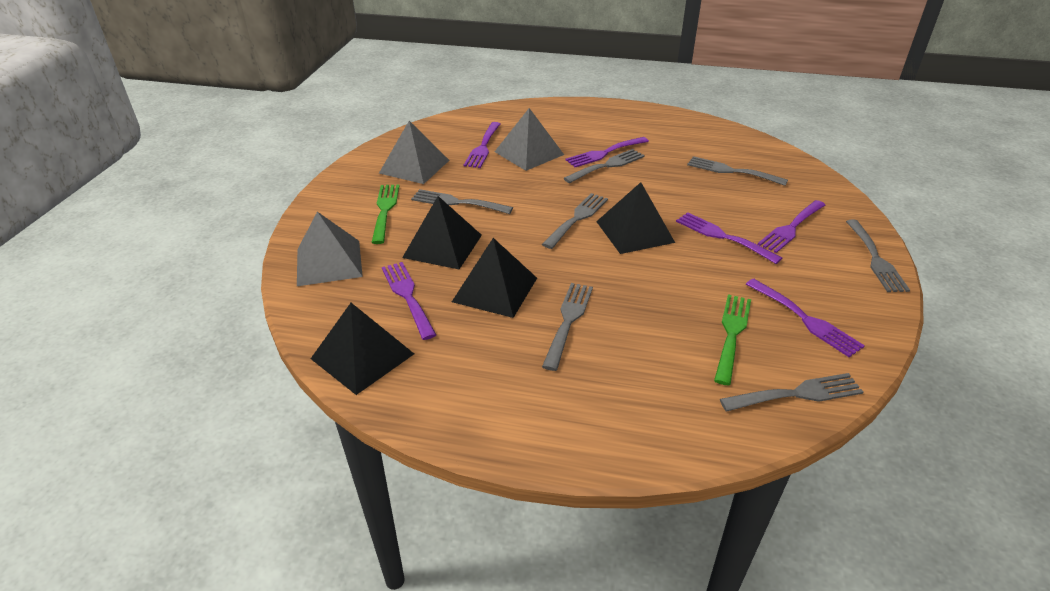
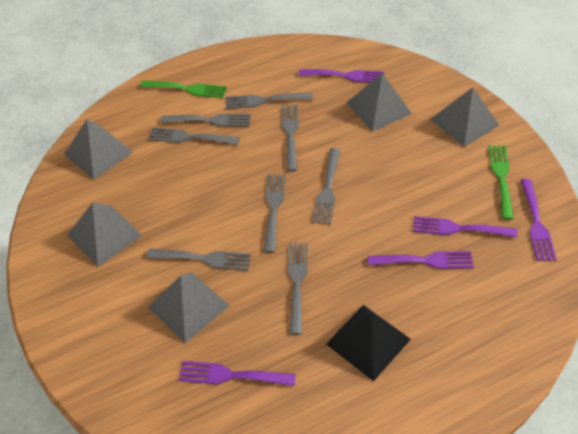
black pyramid: 4 -> 1
grey fork: 7 -> 8
grey pyramid: 3 -> 5
purple fork: 6 -> 5

